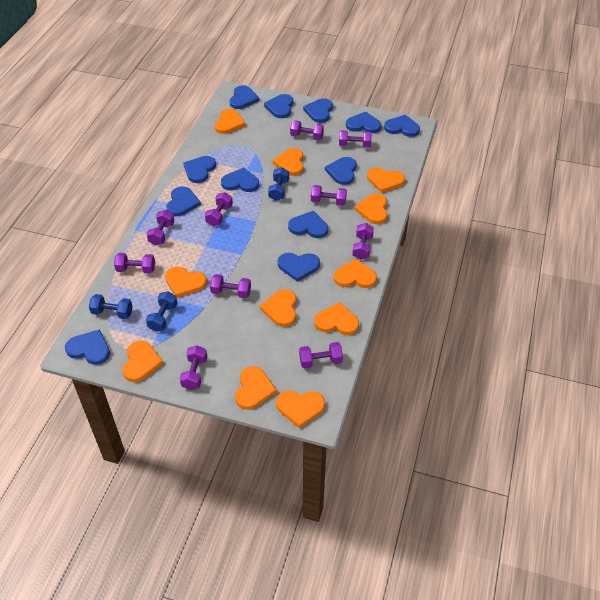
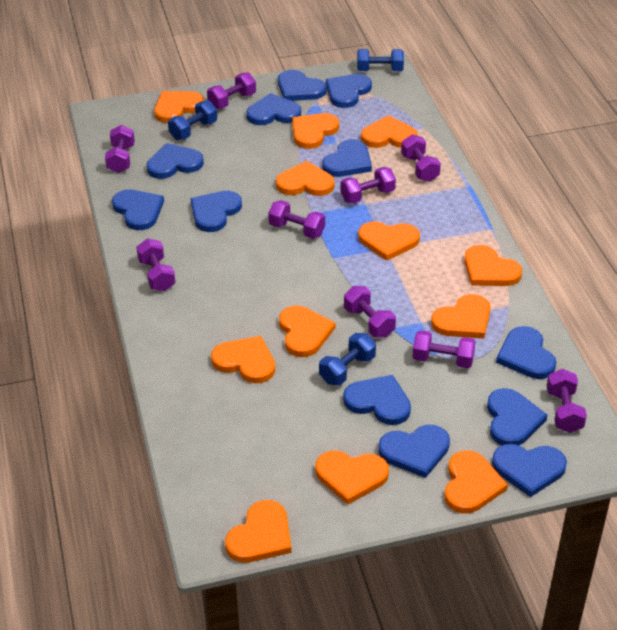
orange heart: 11 -> 12
purple dumbbell: 10 -> 9

